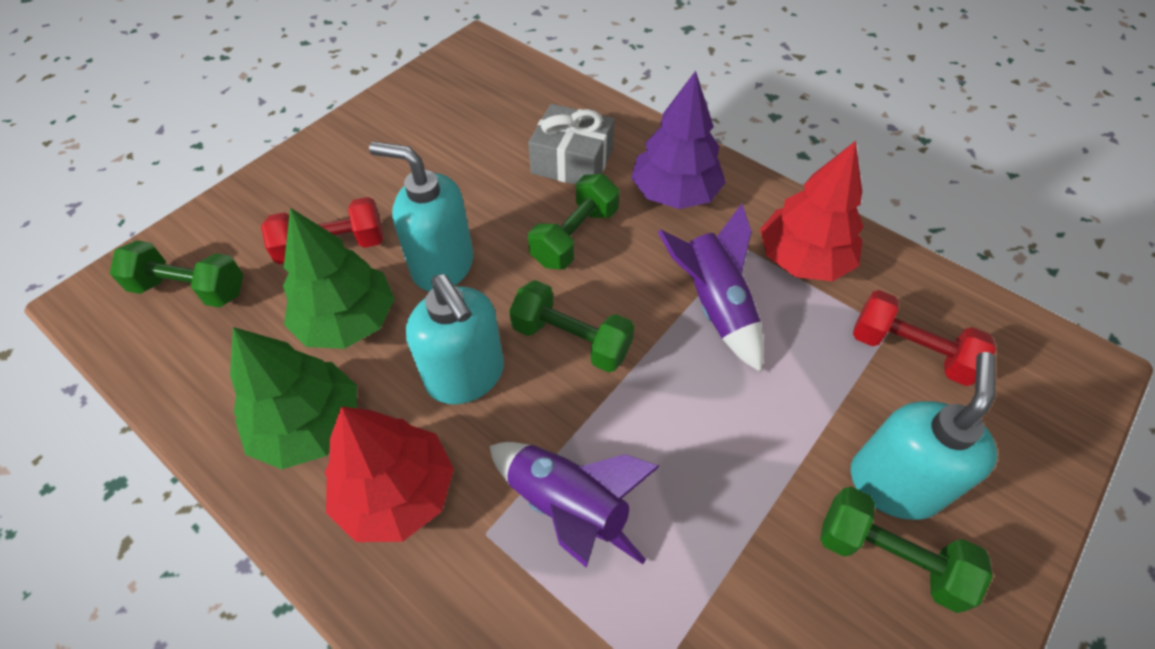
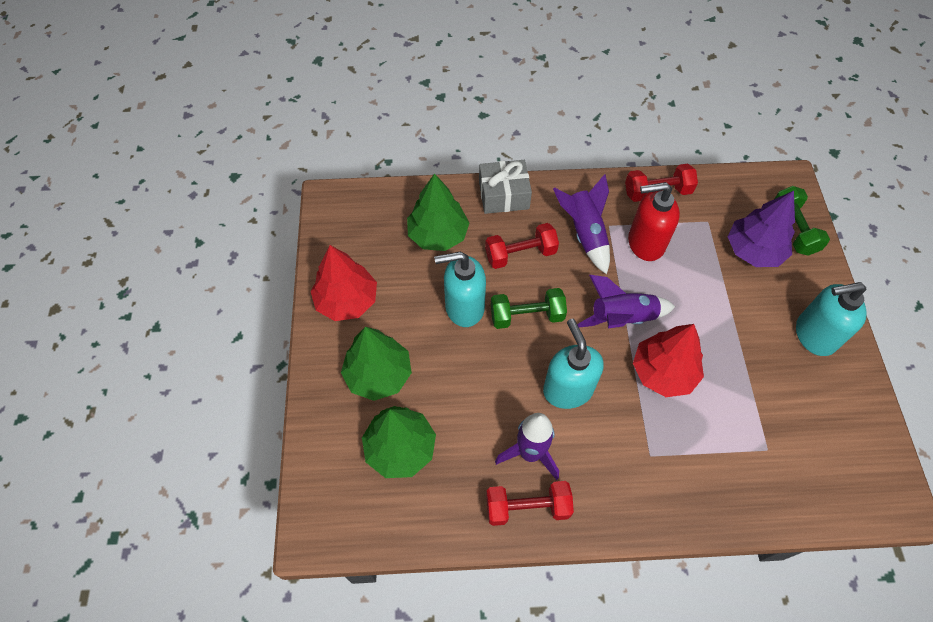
green dumbbell: 4 -> 2
green tree: 2 -> 3
purple rocket: 2 -> 3
red dumbbell: 2 -> 3
red soap dispenser: 0 -> 1

